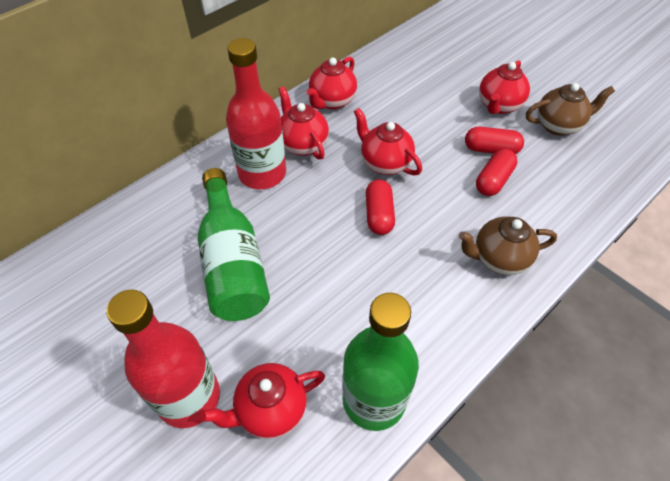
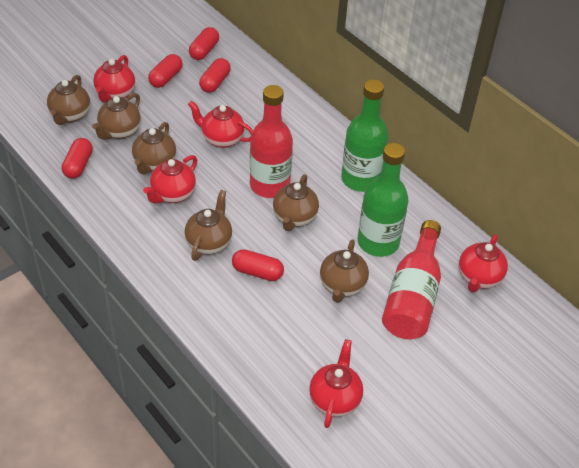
brown teapot: 2 -> 6
red capsule: 3 -> 5

